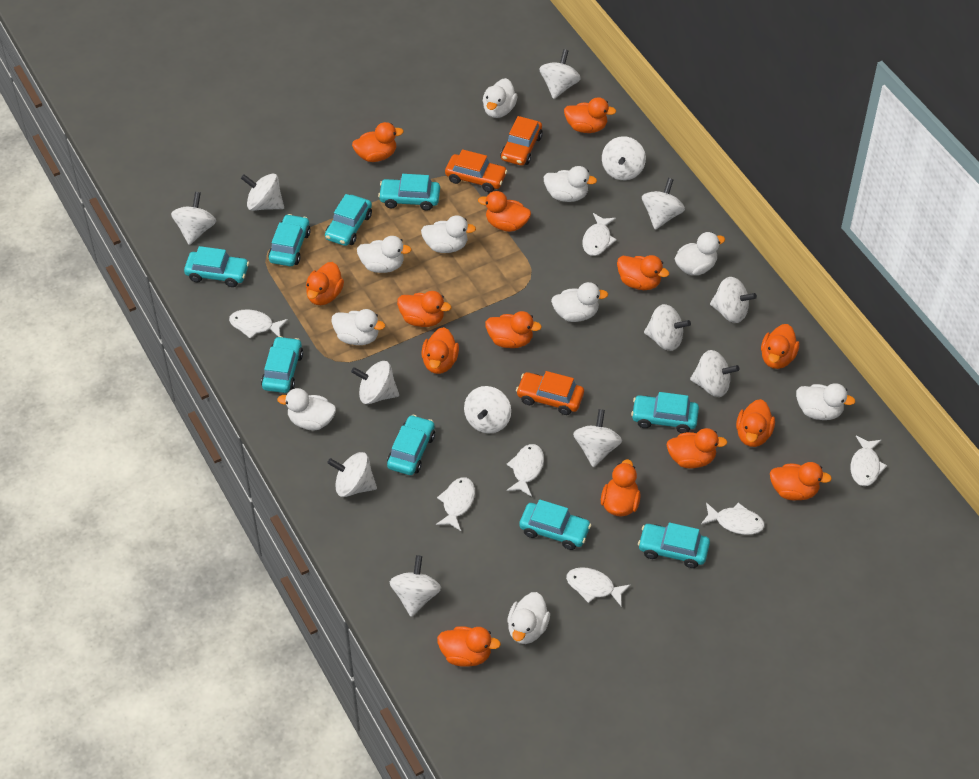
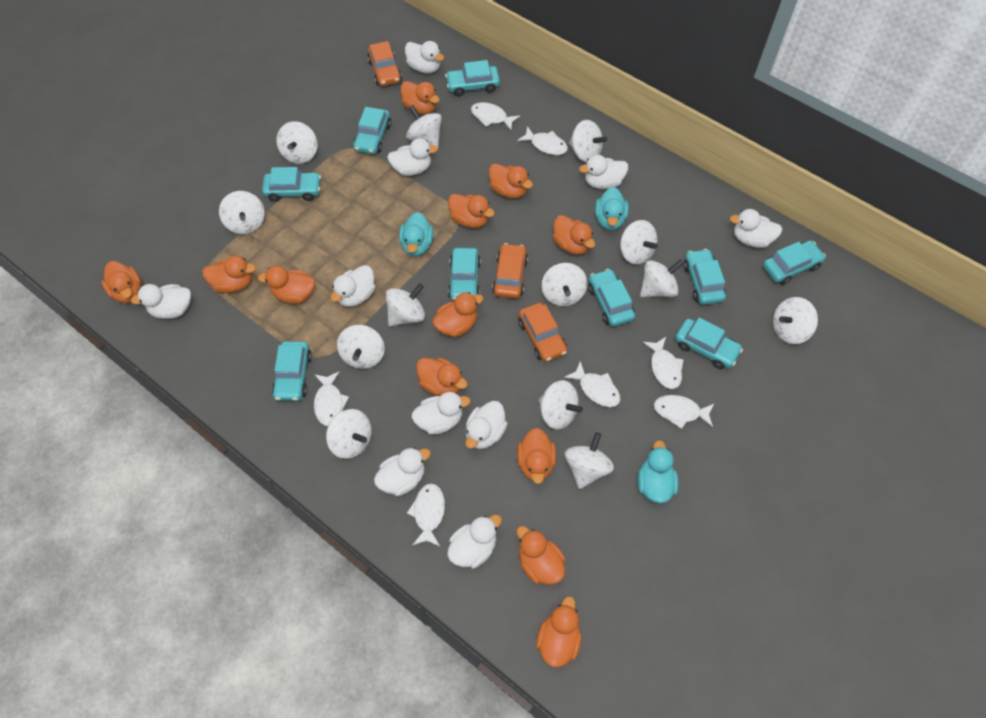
orange duck: 14 -> 12
turquoise duck: 0 -> 3

